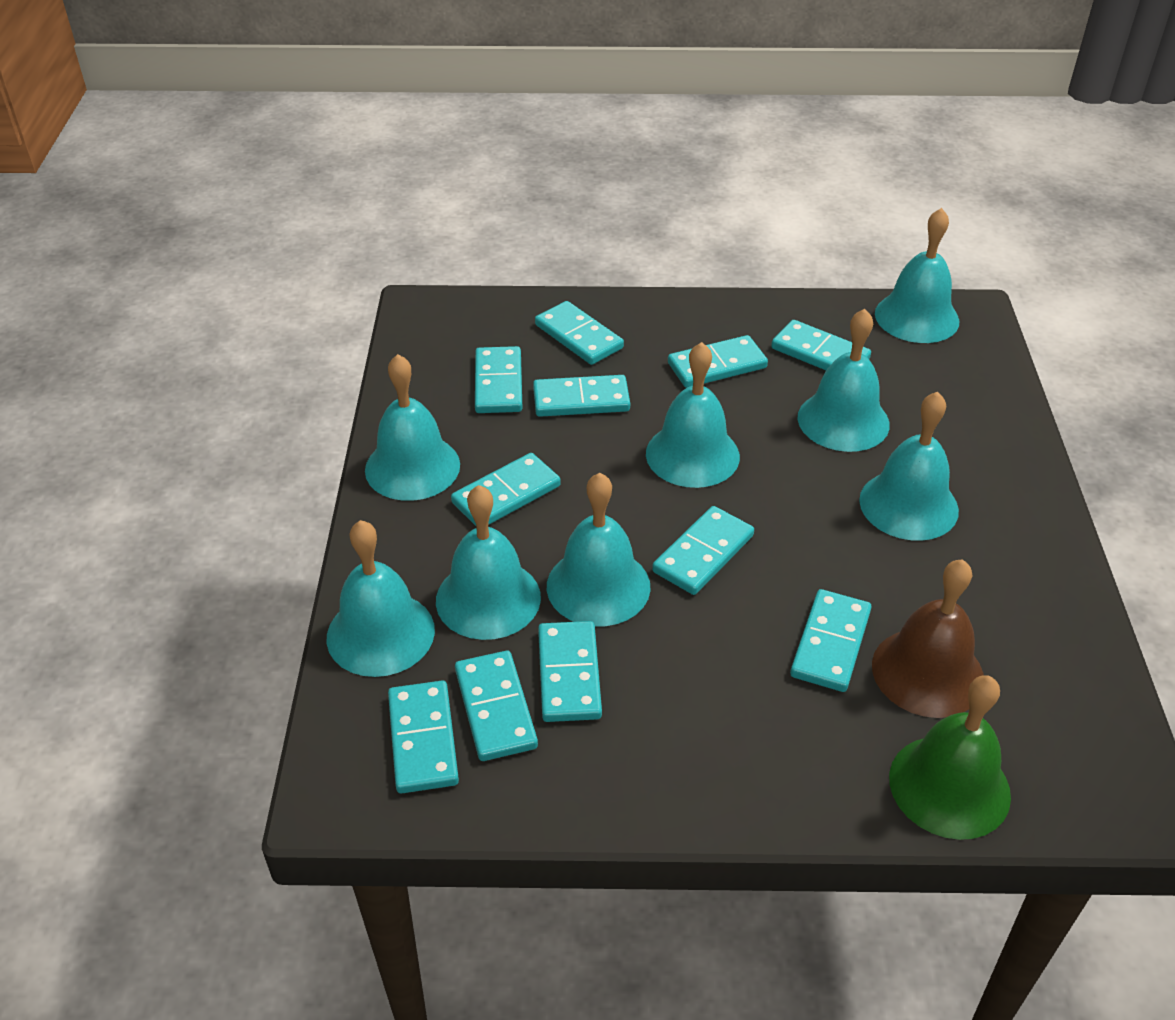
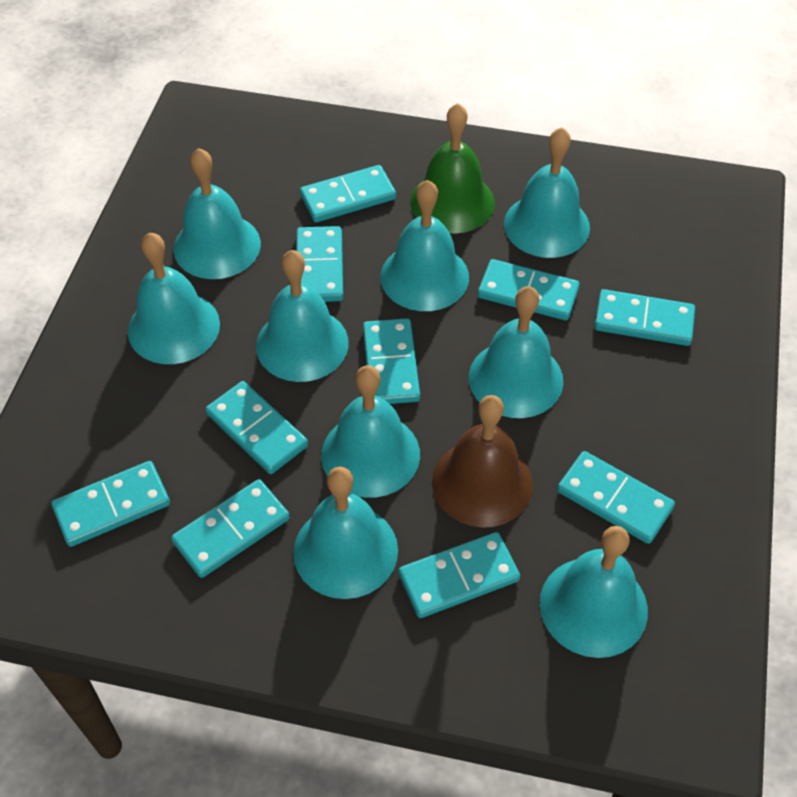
turquoise bell: 8 -> 9
turquoise domino: 11 -> 10

